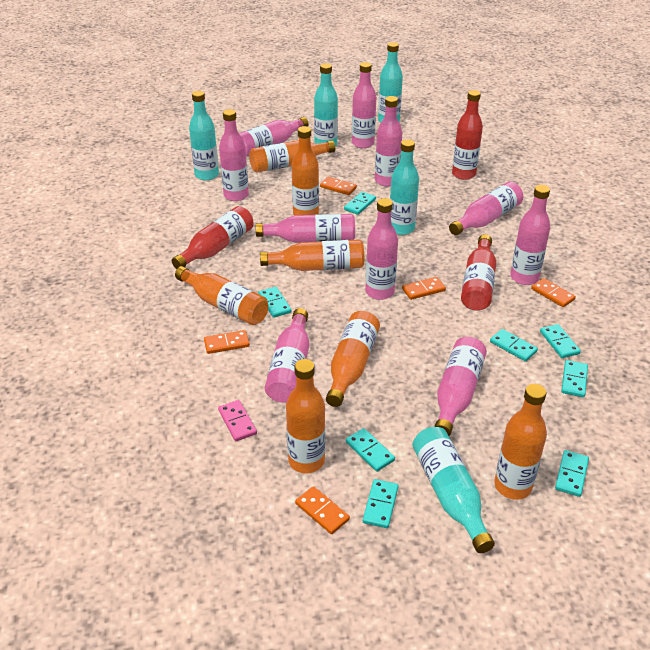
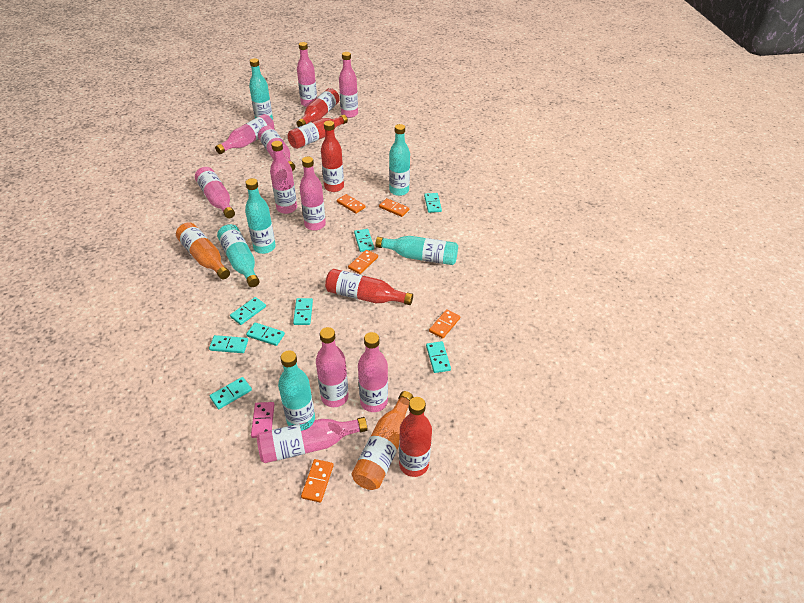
orange bottle: 7 -> 2
red bottle: 3 -> 5
turquoise bottle: 5 -> 6

